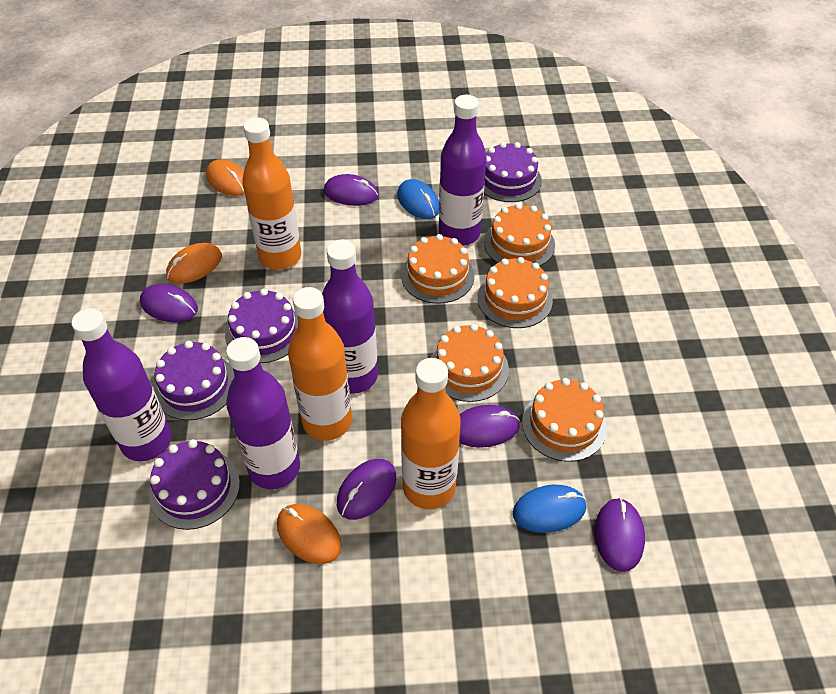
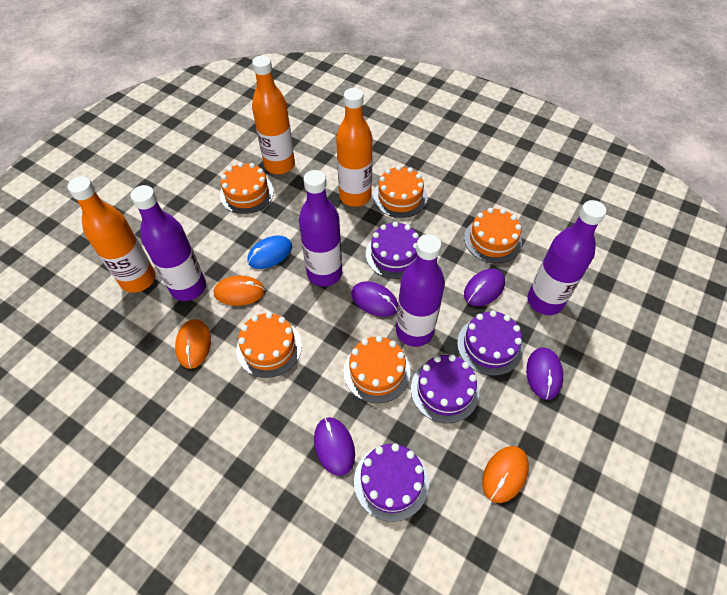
blue mouse: 2 -> 1
purple mouse: 5 -> 4

